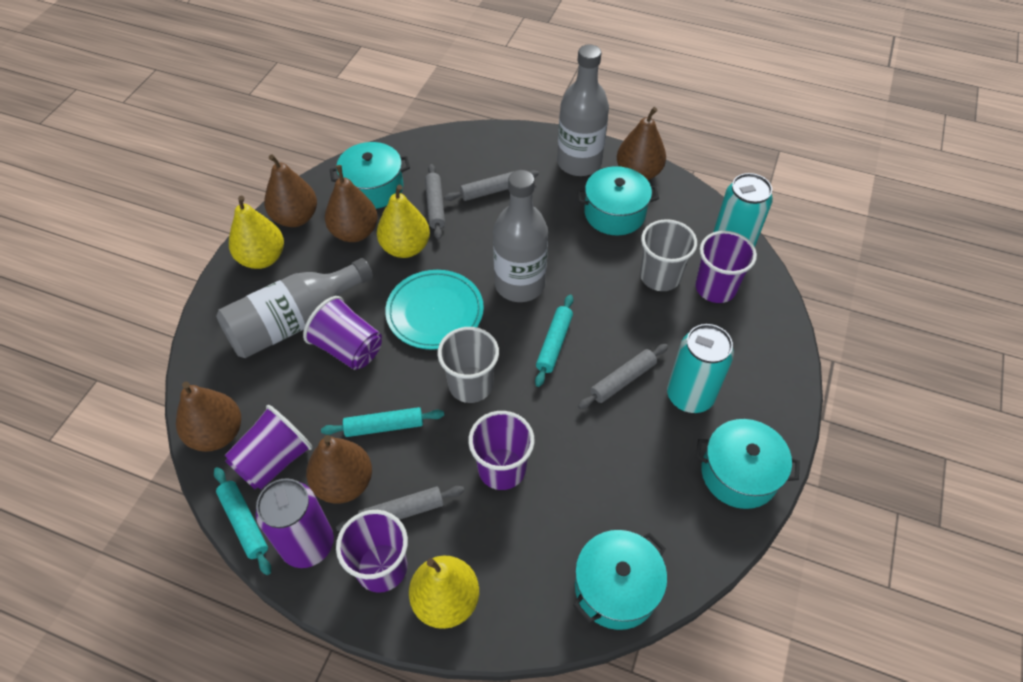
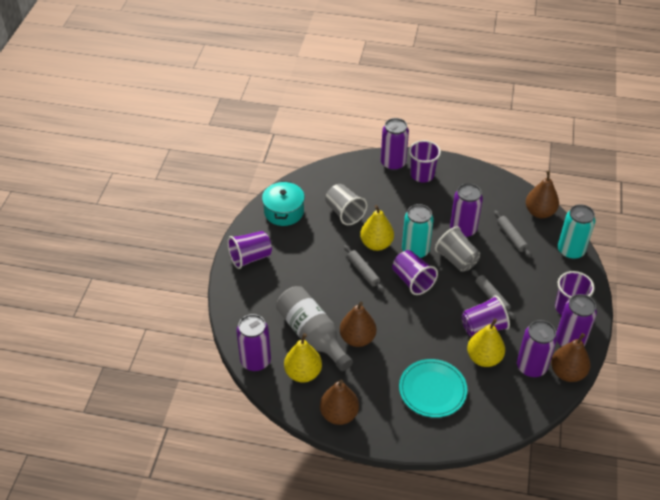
brown pear: 5 -> 4
grey bottle: 3 -> 1
grey rolling pin: 4 -> 3
purple can: 1 -> 5
turquoise pot: 4 -> 1
turquoise rolling pin: 3 -> 0

